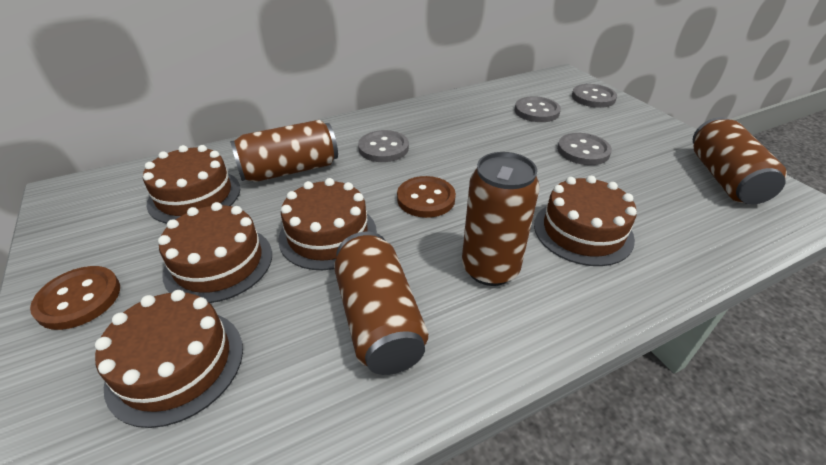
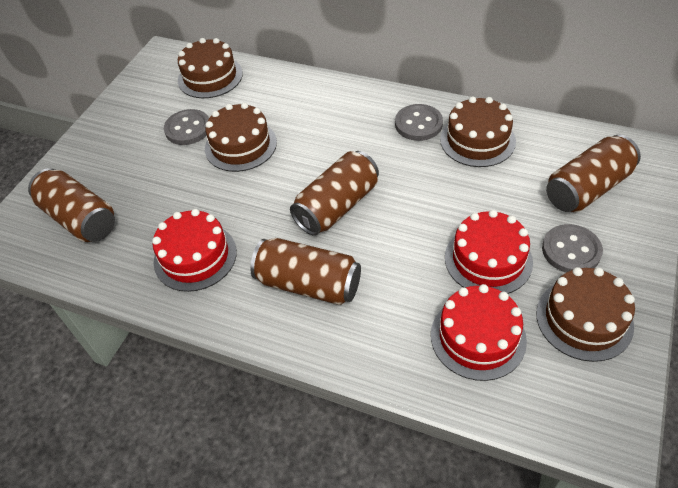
brown button: 2 -> 0
brown cake: 5 -> 4
grey button: 4 -> 3
red cake: 0 -> 3

